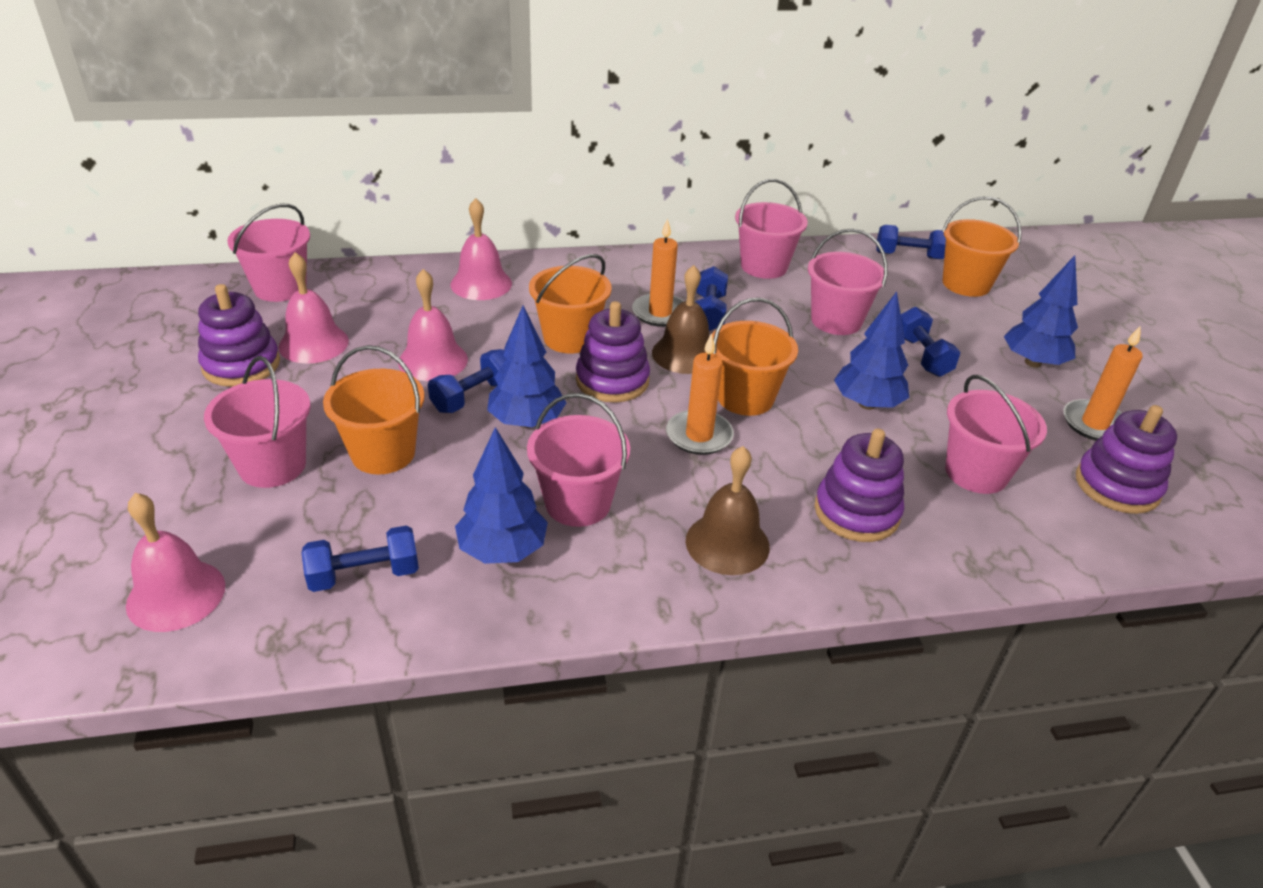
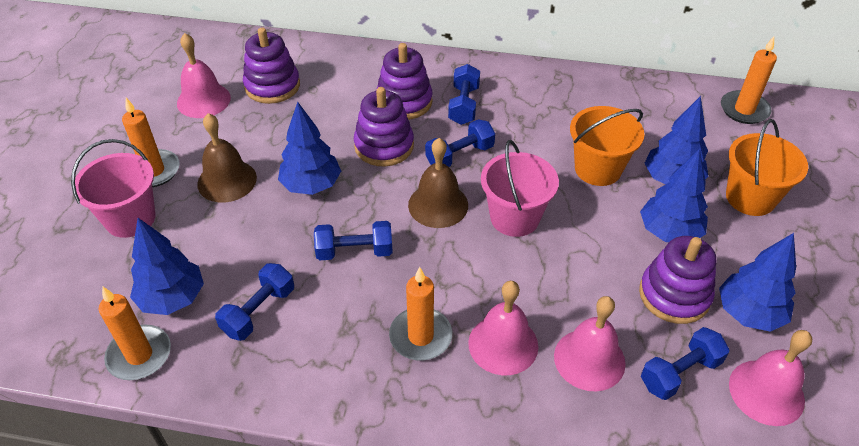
blue tree: 4 -> 5
orange bucket: 4 -> 2
orange candle: 3 -> 4
pink bucket: 6 -> 2

